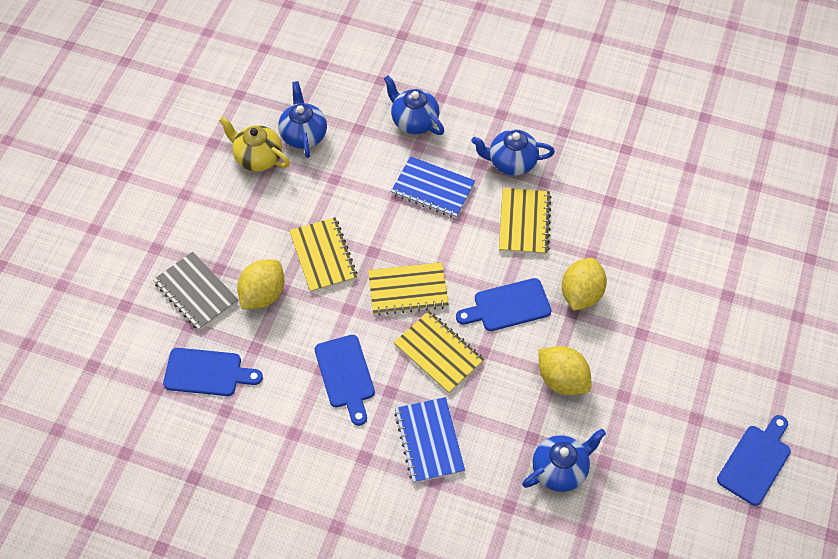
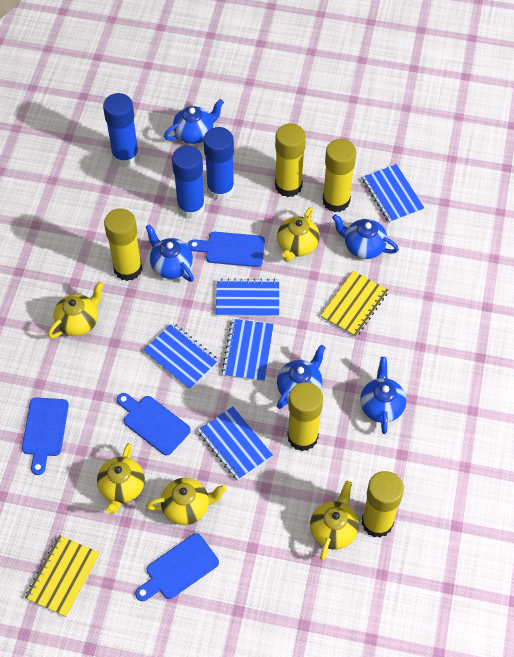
blue glue stick: 0 -> 3
blue notebook: 2 -> 5
blue teapot: 4 -> 5
grey notebook: 1 -> 0
yellow glue stick: 0 -> 5
yellow lemon: 3 -> 0
yellow notebook: 4 -> 2
yellow teapot: 1 -> 5

